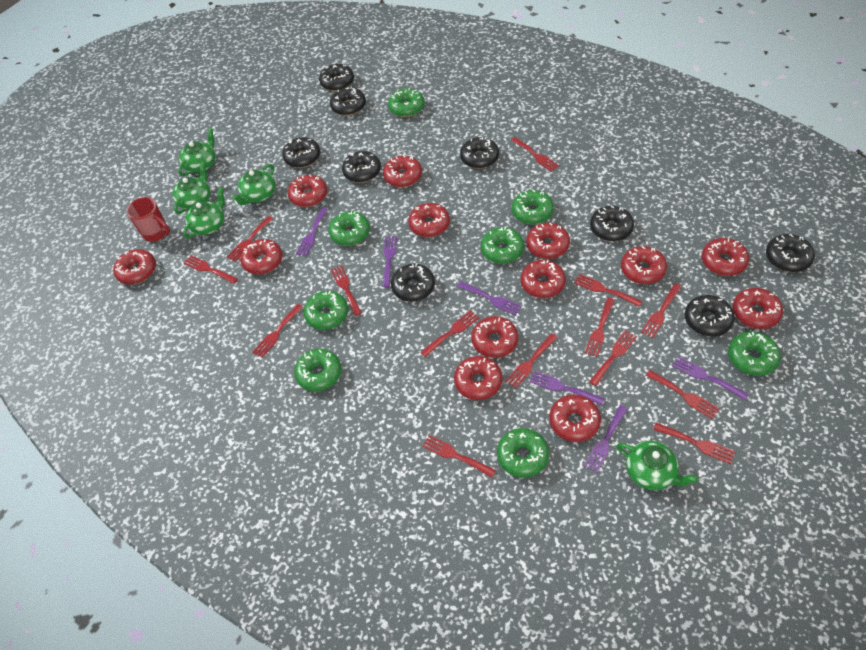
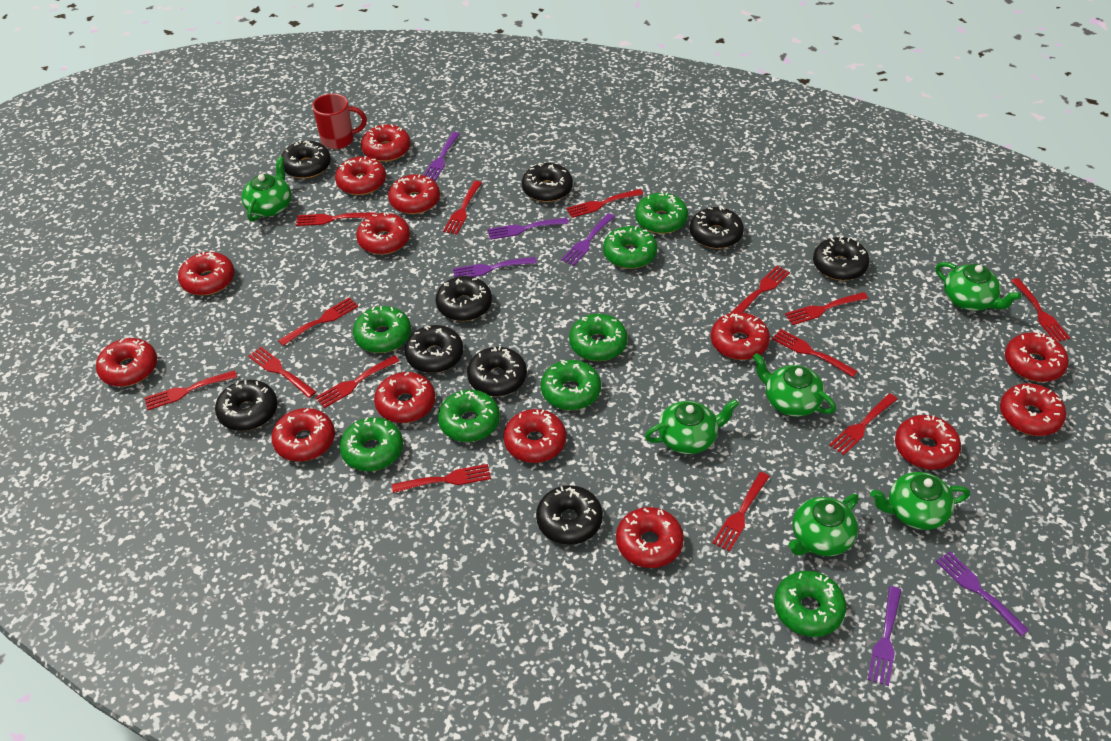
green teapot: 5 -> 6
red donut: 13 -> 14

